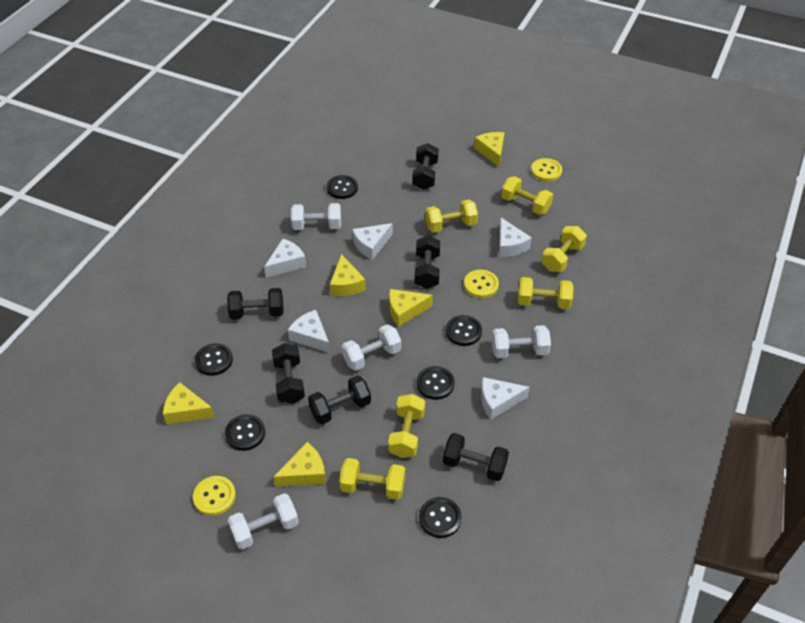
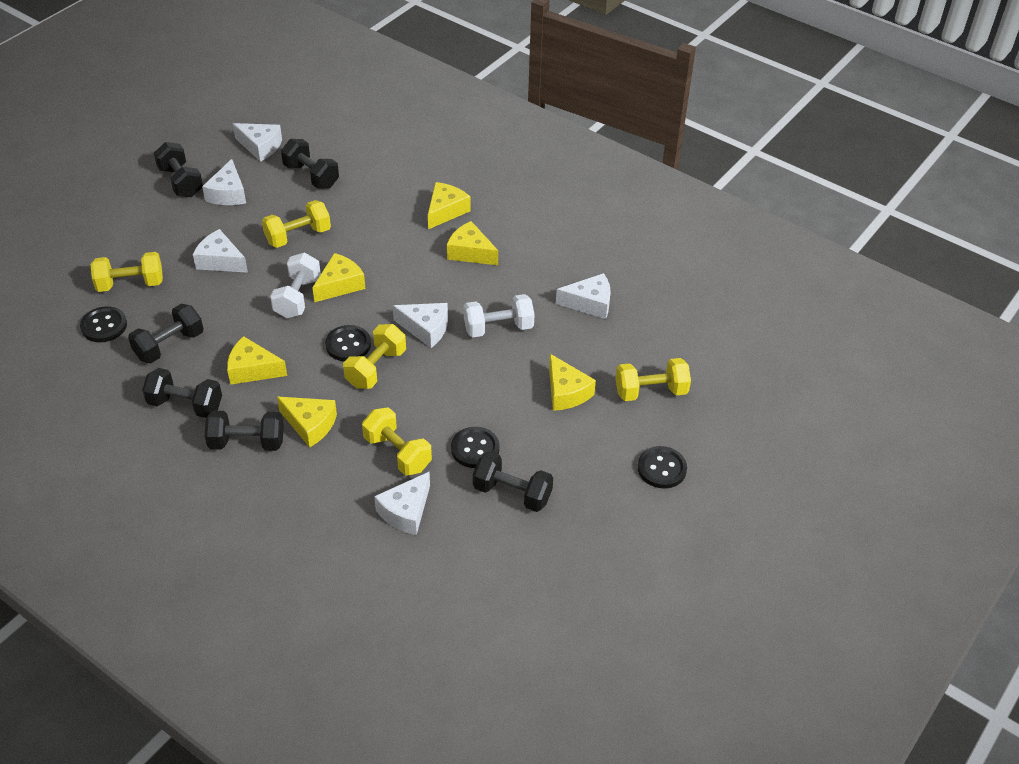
black button: 6 -> 4
white cheese: 5 -> 6
white dumbbell: 4 -> 2
yellow button: 3 -> 0
yellow cheese: 5 -> 6
yellow dumbbell: 6 -> 5

